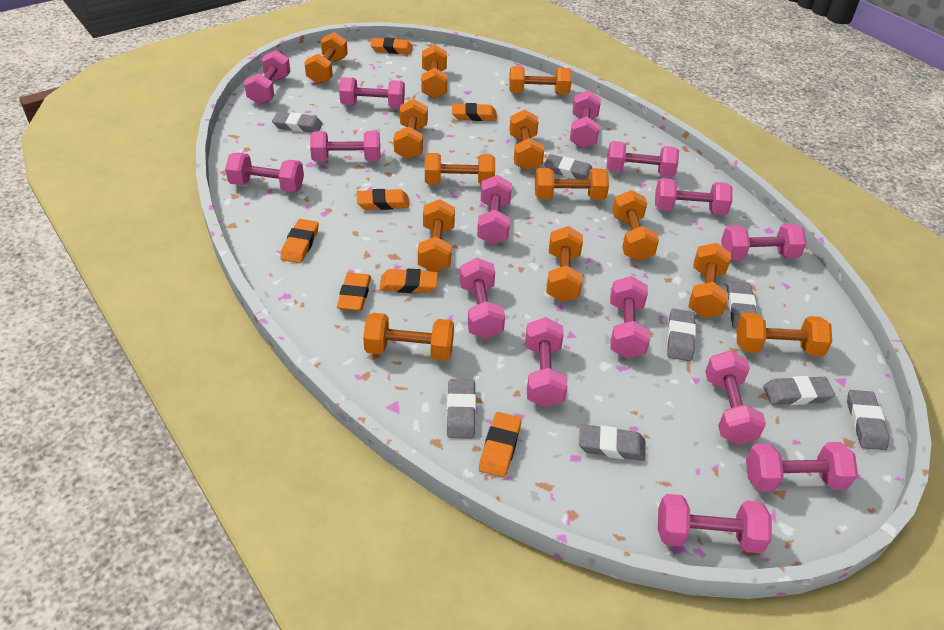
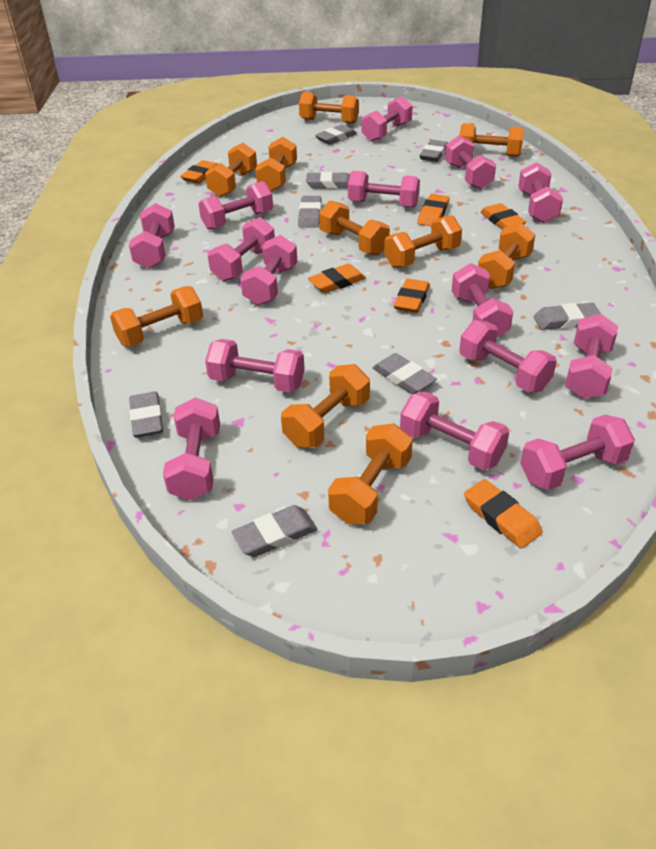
orange dumbbell: 13 -> 10
orange eraser: 7 -> 6

